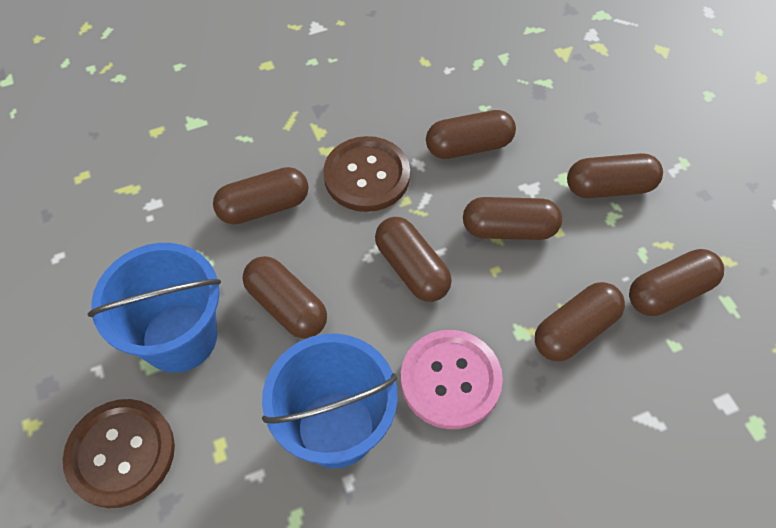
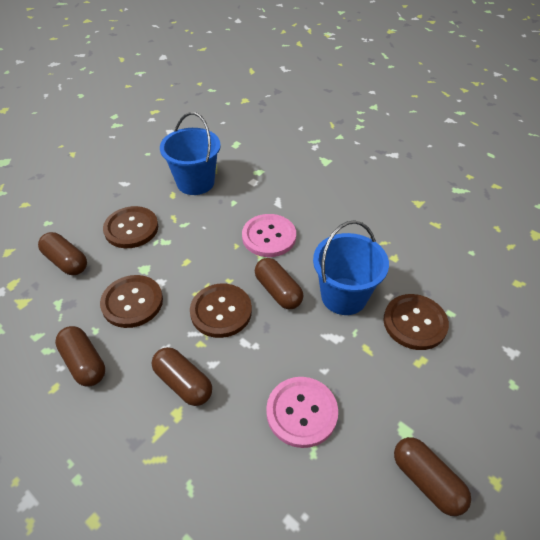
brown button: 2 -> 4
brown capsule: 8 -> 5
pink button: 1 -> 2

